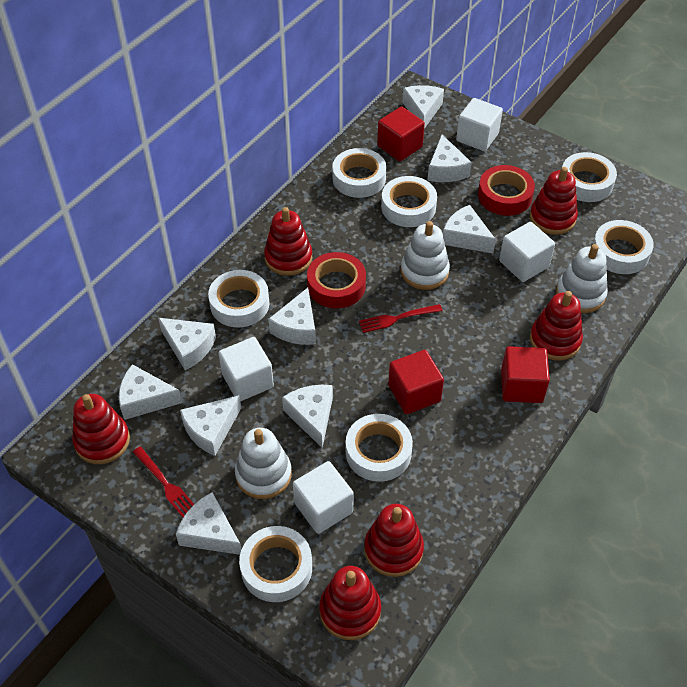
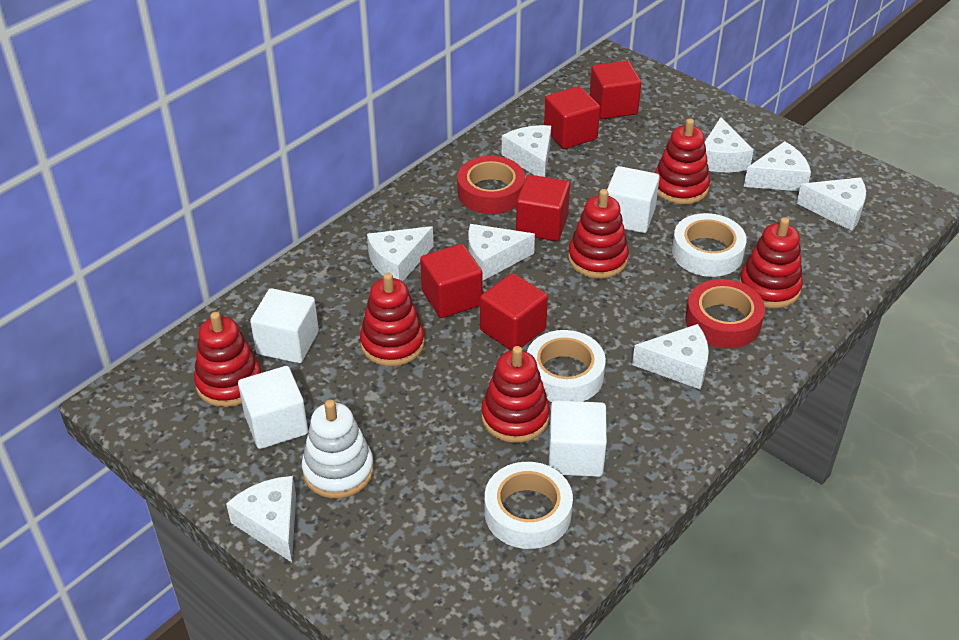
red cube: 3 -> 5
red fork: 2 -> 0
white cheese: 9 -> 8
white stacking toy: 3 -> 1
white tape: 7 -> 3

